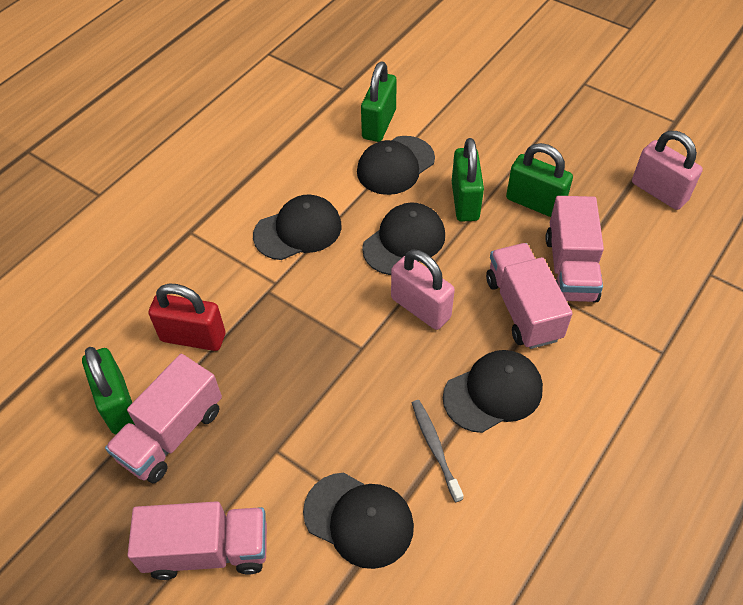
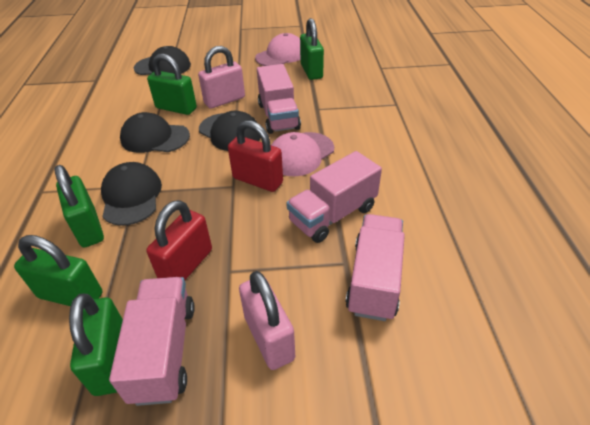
black cap: 5 -> 4
green padlock: 4 -> 5
grey toothbrush: 1 -> 0
pink cap: 0 -> 2
red padlock: 1 -> 2

